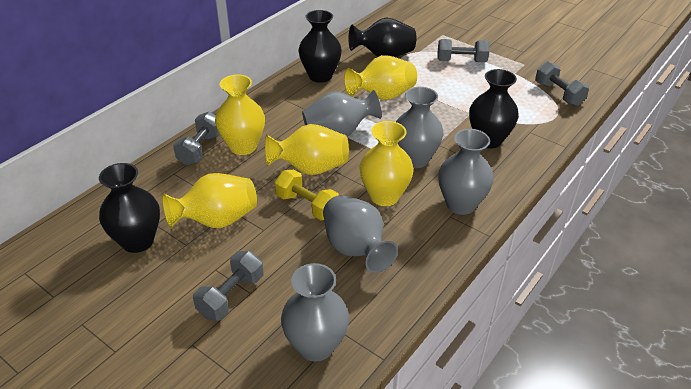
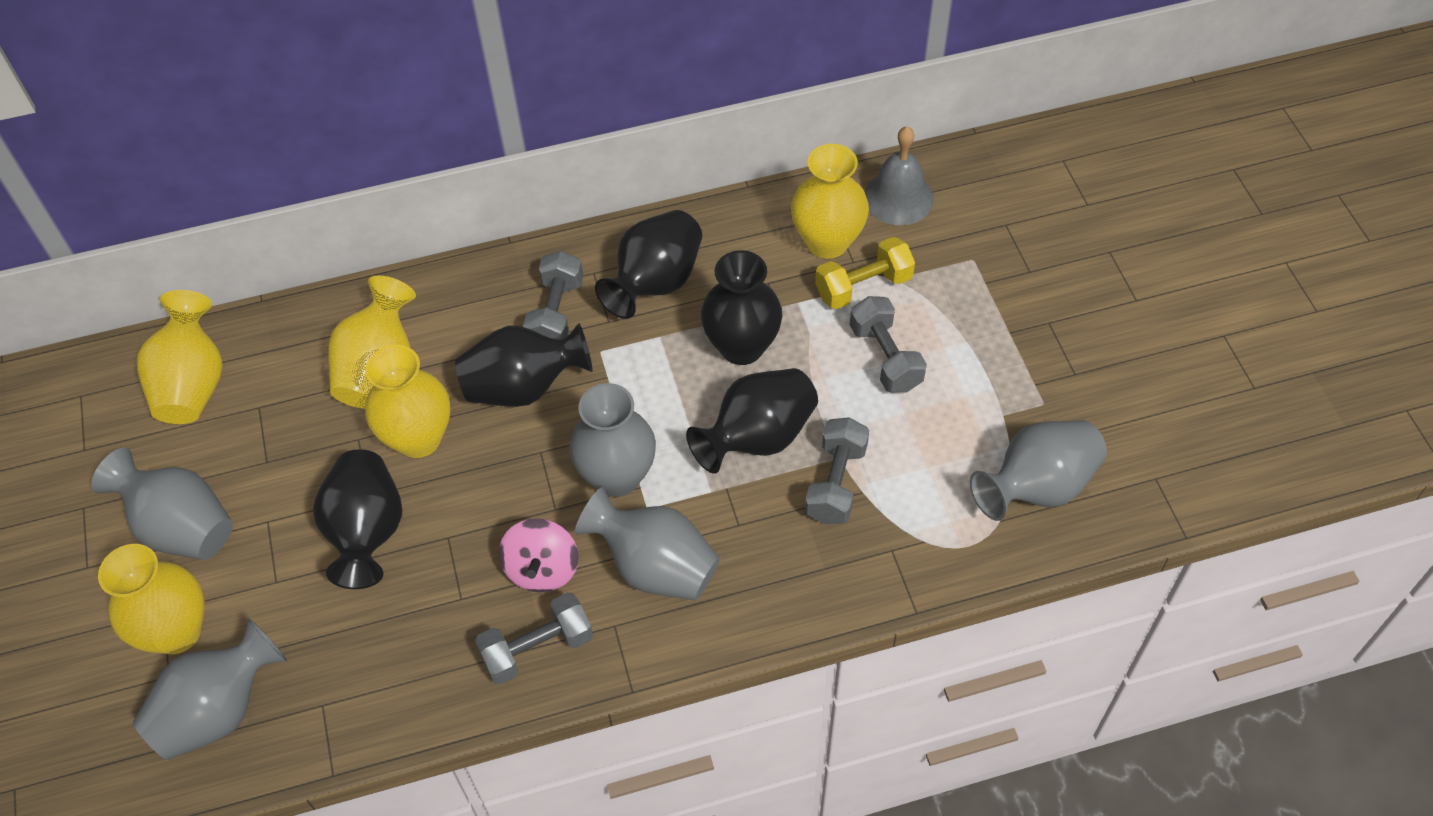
black vase: 4 -> 5
grey bell: 0 -> 1
pink spinning top: 0 -> 1

